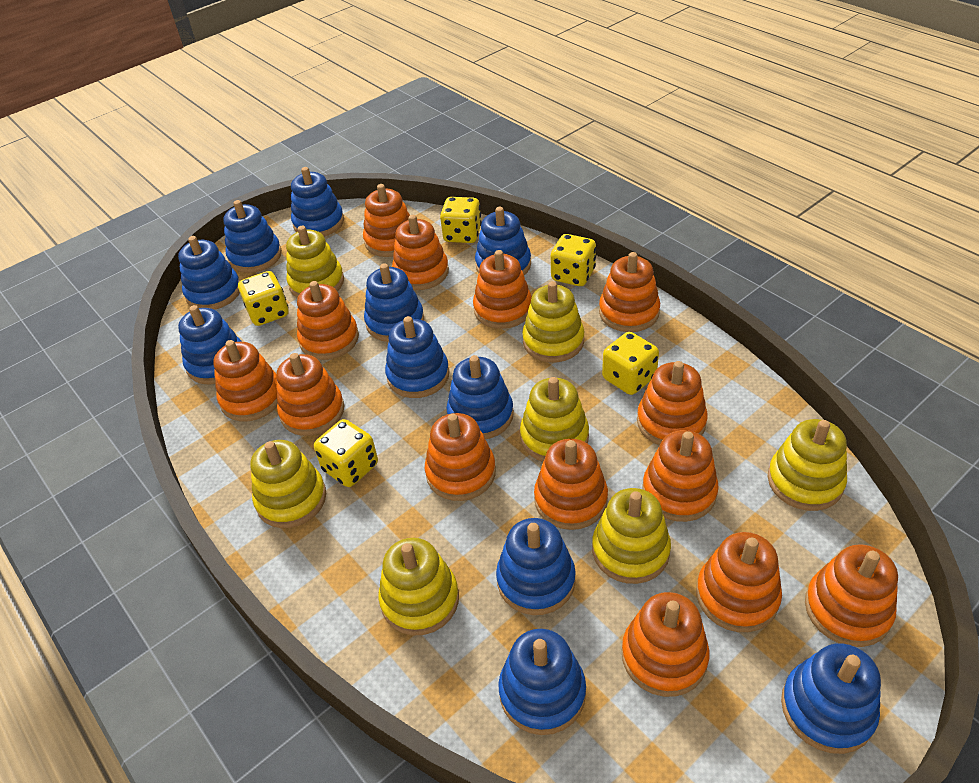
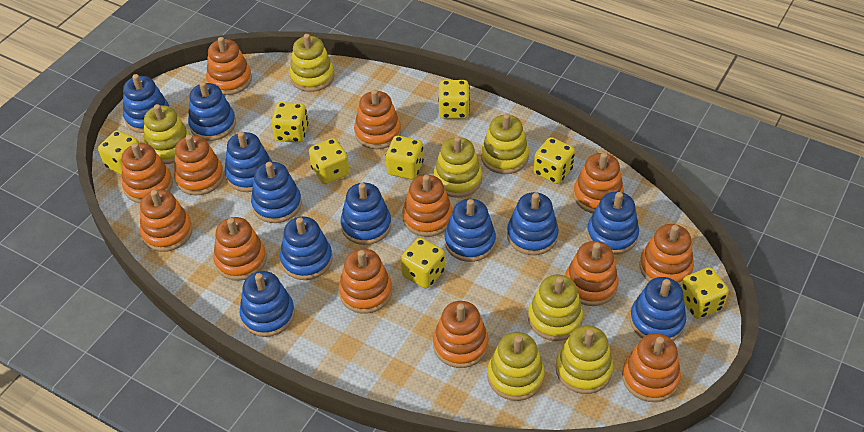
orange stacking toy: 14 -> 13
yellow dice: 5 -> 8

